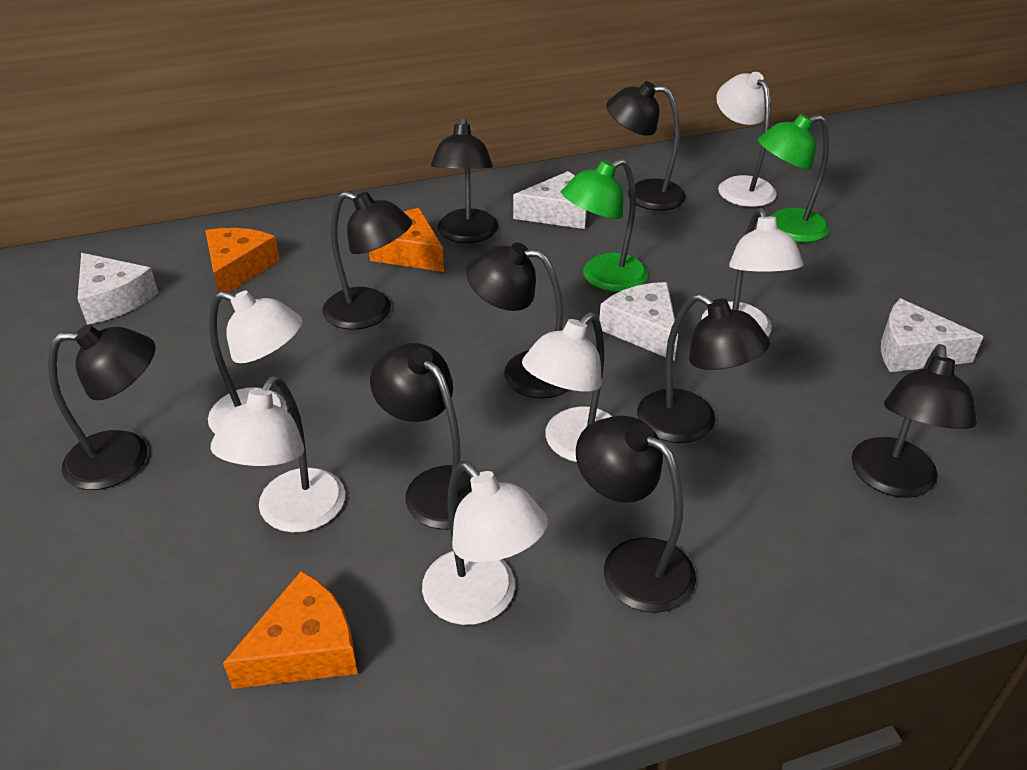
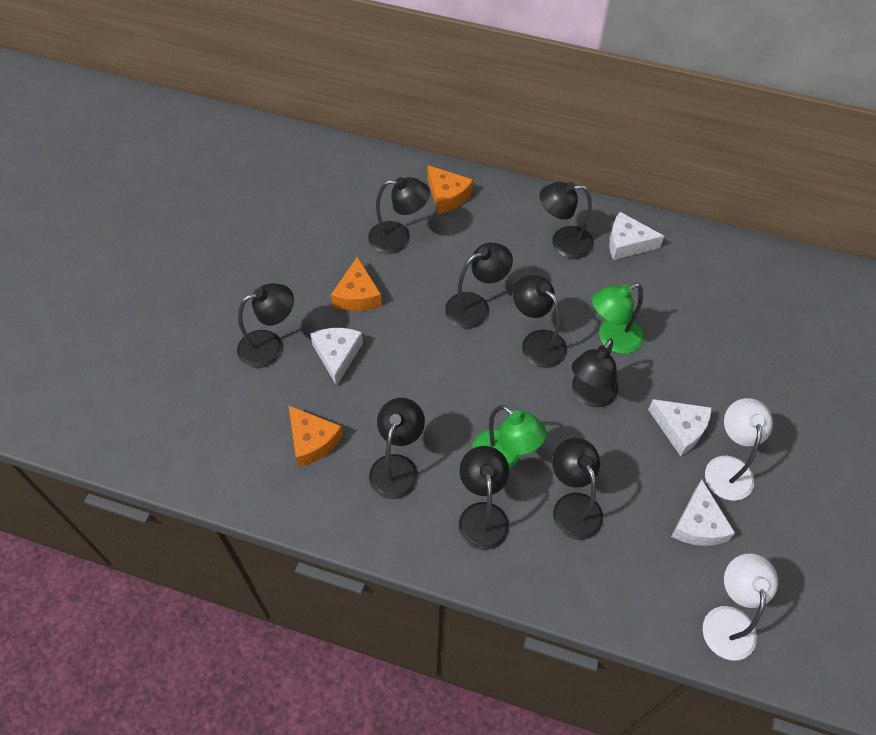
white lamp: 6 -> 2

